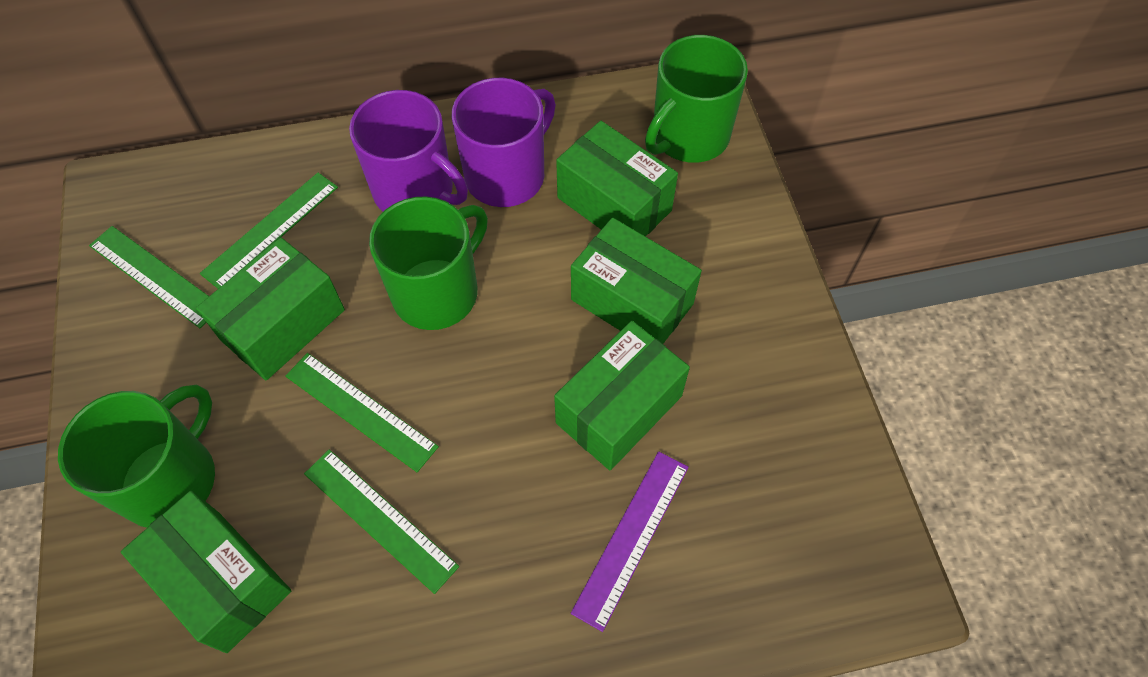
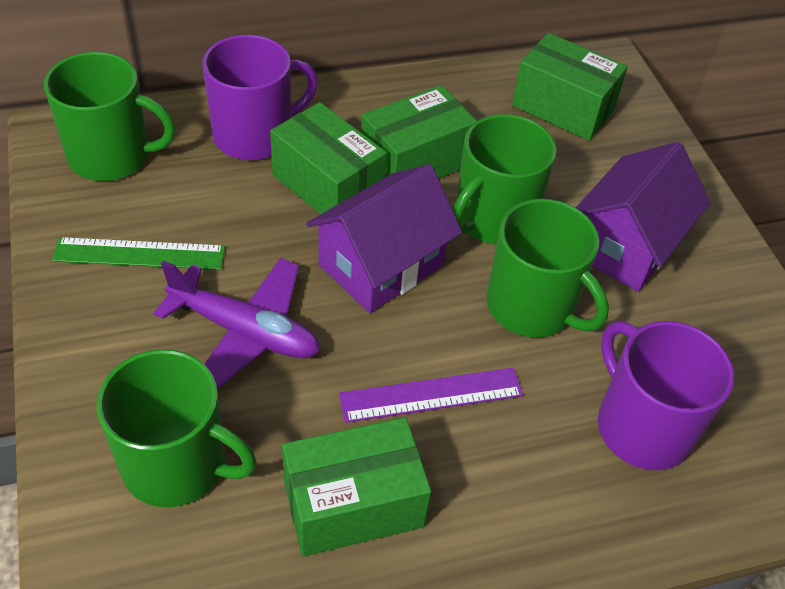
green box: 5 -> 4
green mug: 3 -> 4
green ruler: 4 -> 1
purple house: 0 -> 2
purple plane: 0 -> 1

